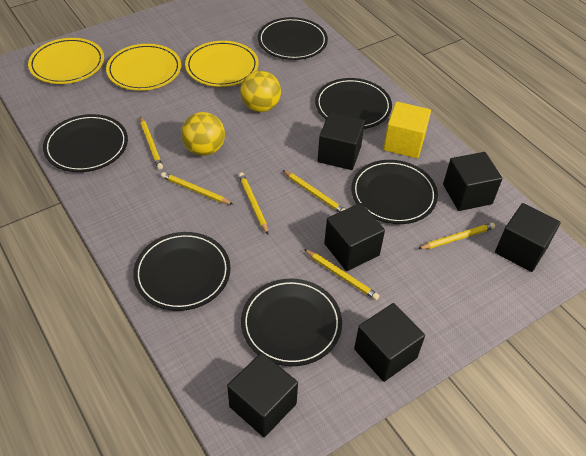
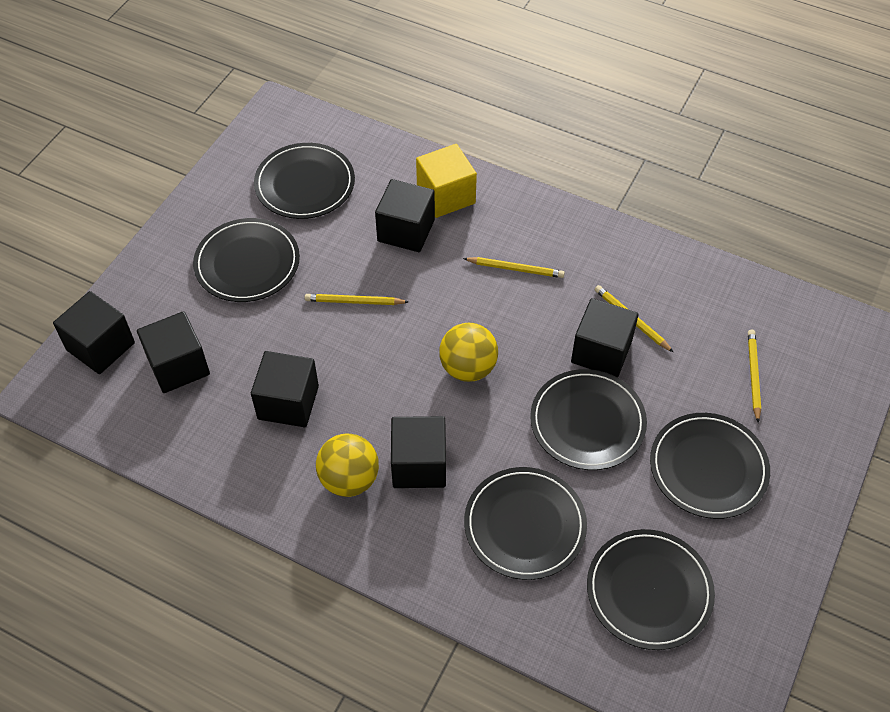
yellow pencil: 6 -> 4
yellow plate: 3 -> 0

